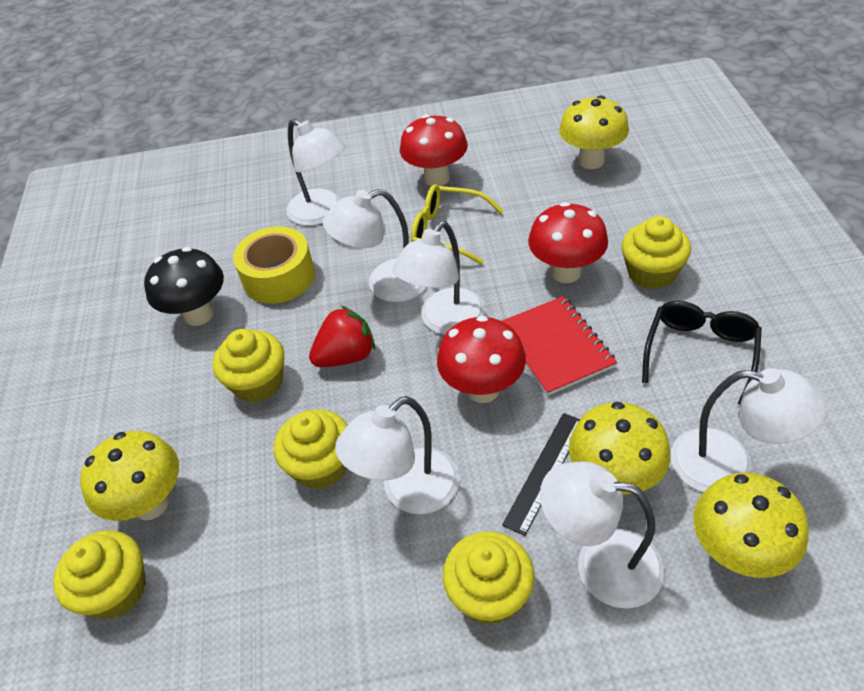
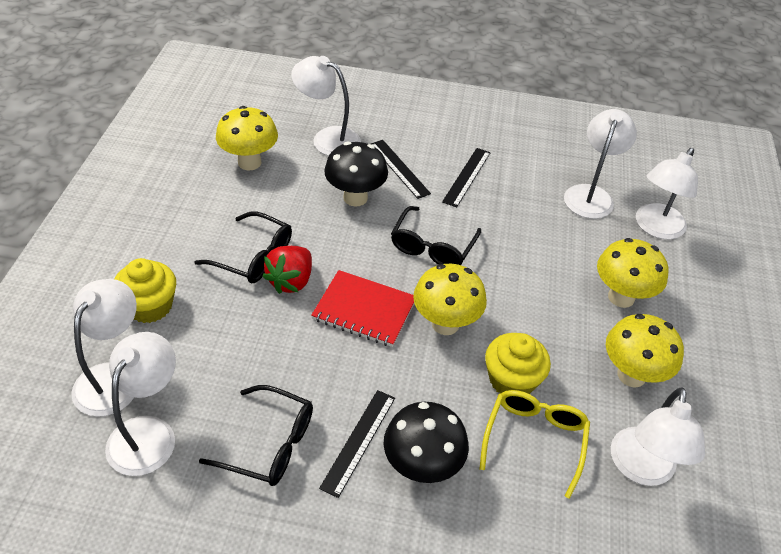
black glasses: 1 -> 3
black mushroom: 1 -> 2
black ruler: 1 -> 3
red mushroom: 3 -> 0
yellow cupcake: 5 -> 2
yellow tape: 1 -> 0

